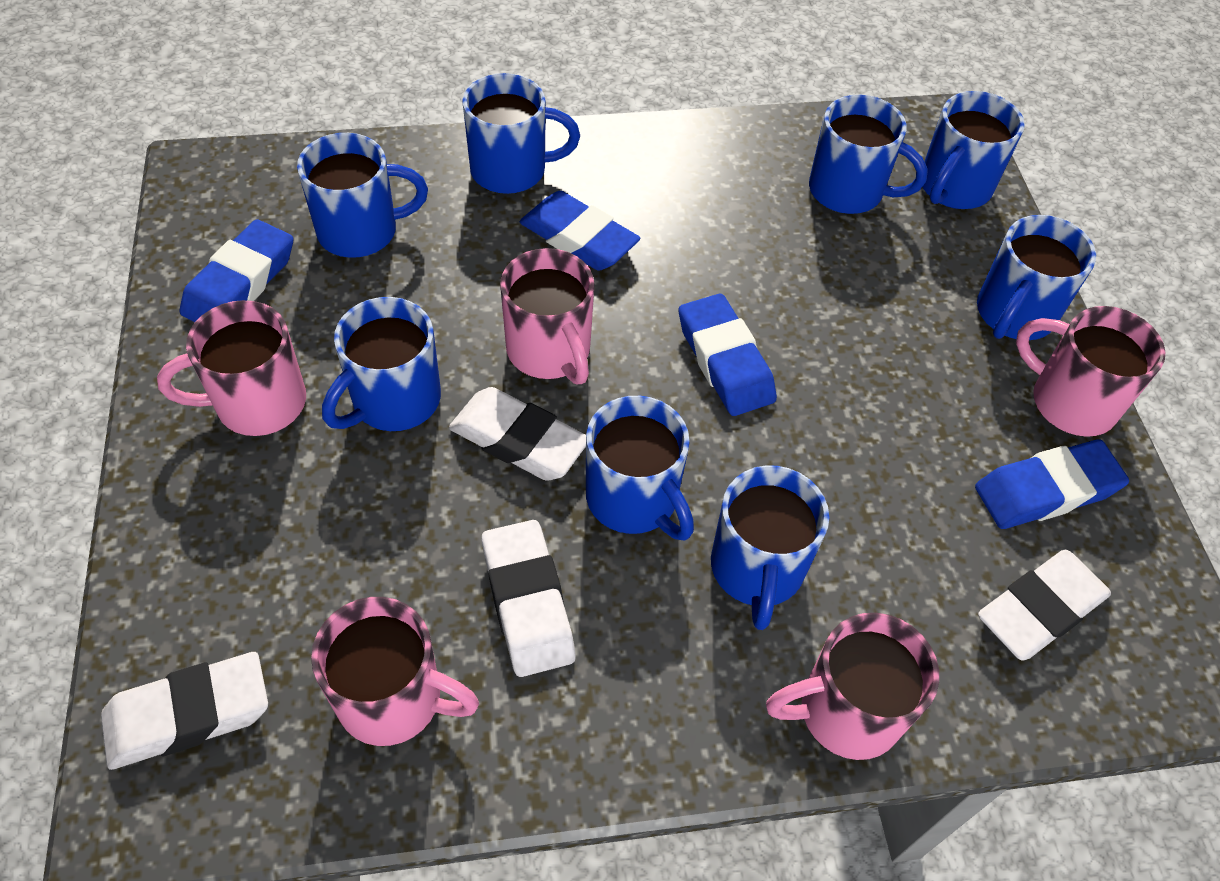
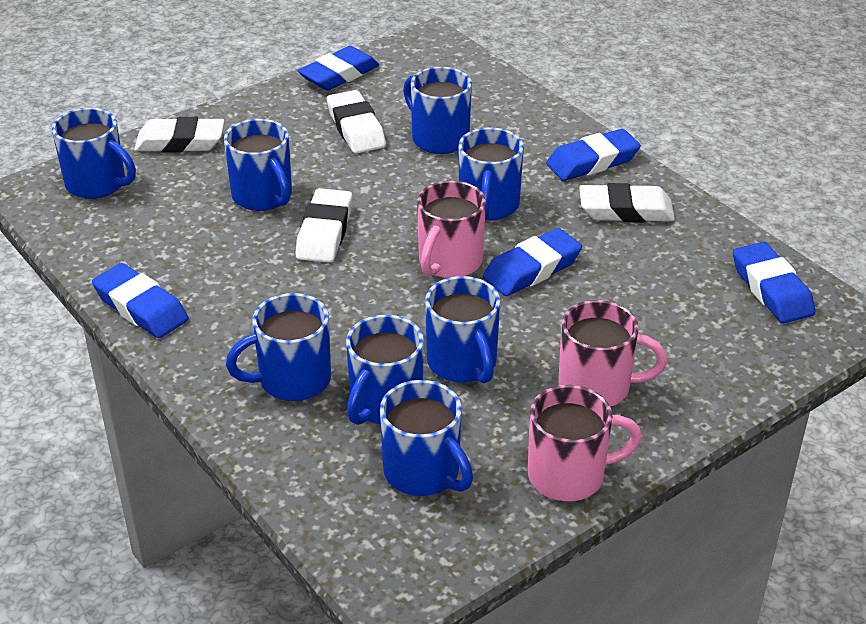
blue eraser: 4 -> 5
pink mug: 5 -> 3

